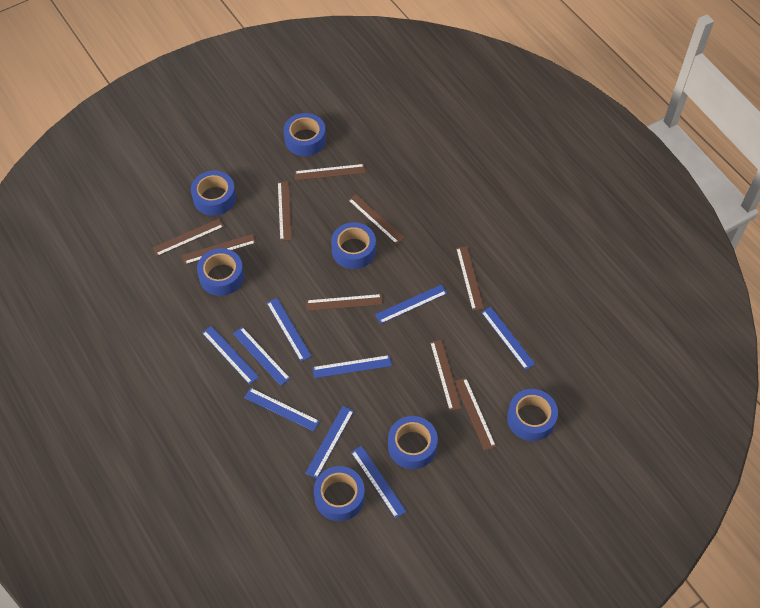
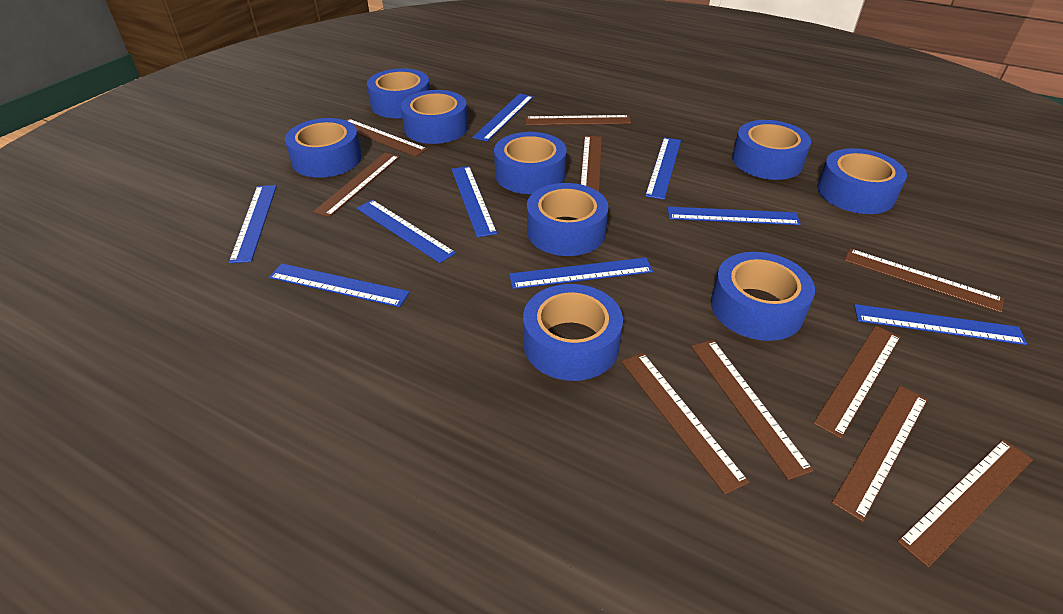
blue tape: 7 -> 9
brown ruler: 9 -> 10

